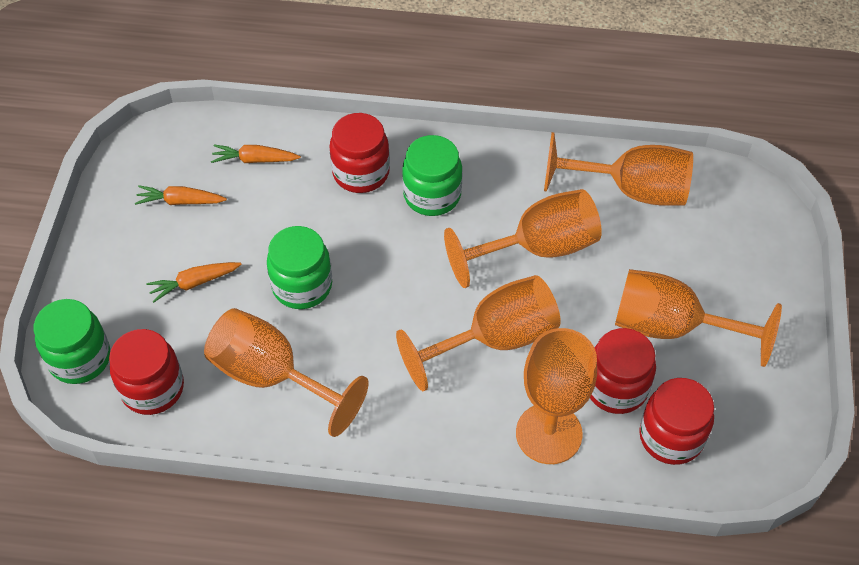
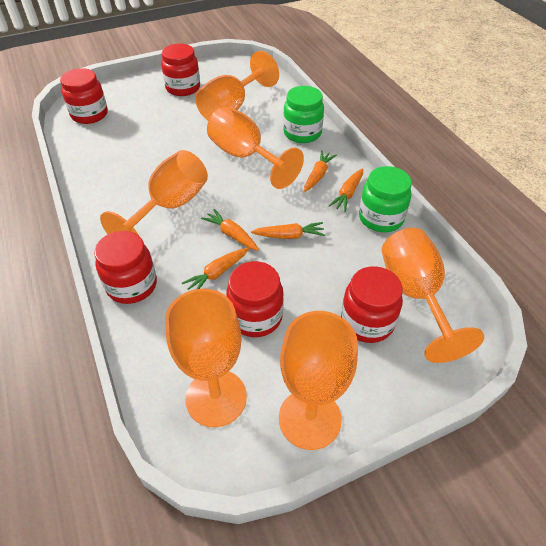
green jar: 3 -> 2
orange carrot: 3 -> 5
red jar: 4 -> 5

